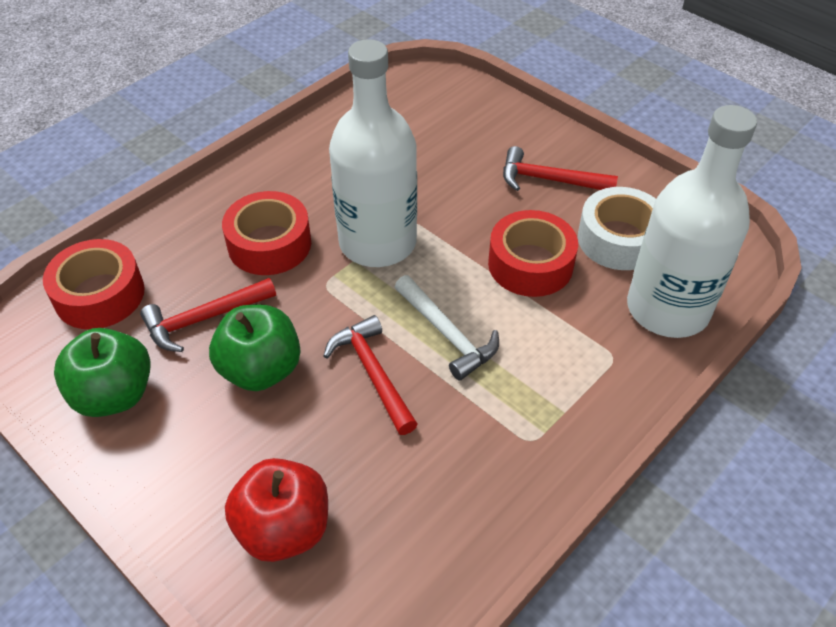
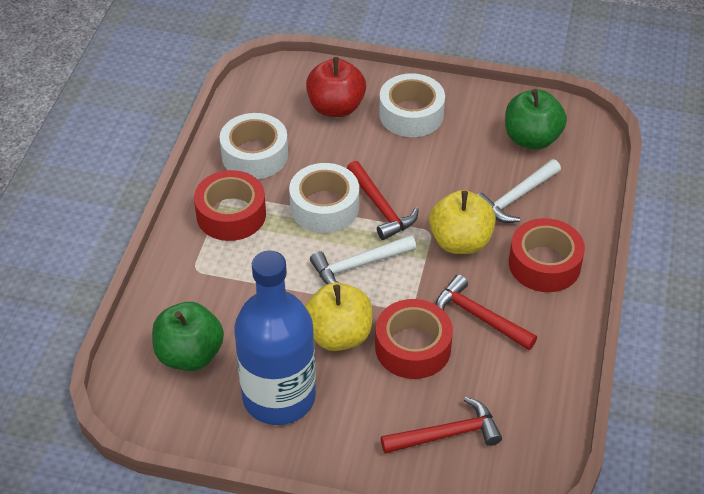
blue bottle: 0 -> 1
white bottle: 2 -> 0
white hammer: 1 -> 2
white tape: 1 -> 3
yellow apple: 0 -> 2

